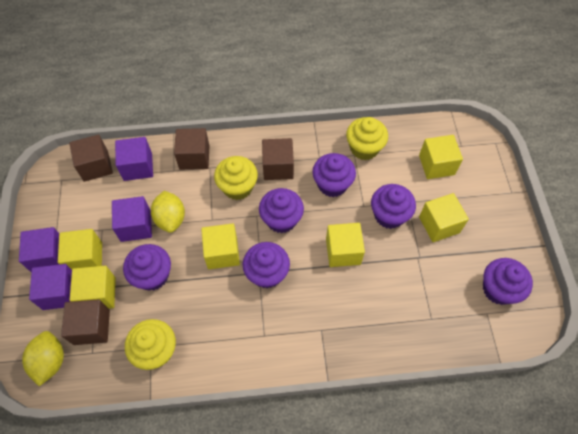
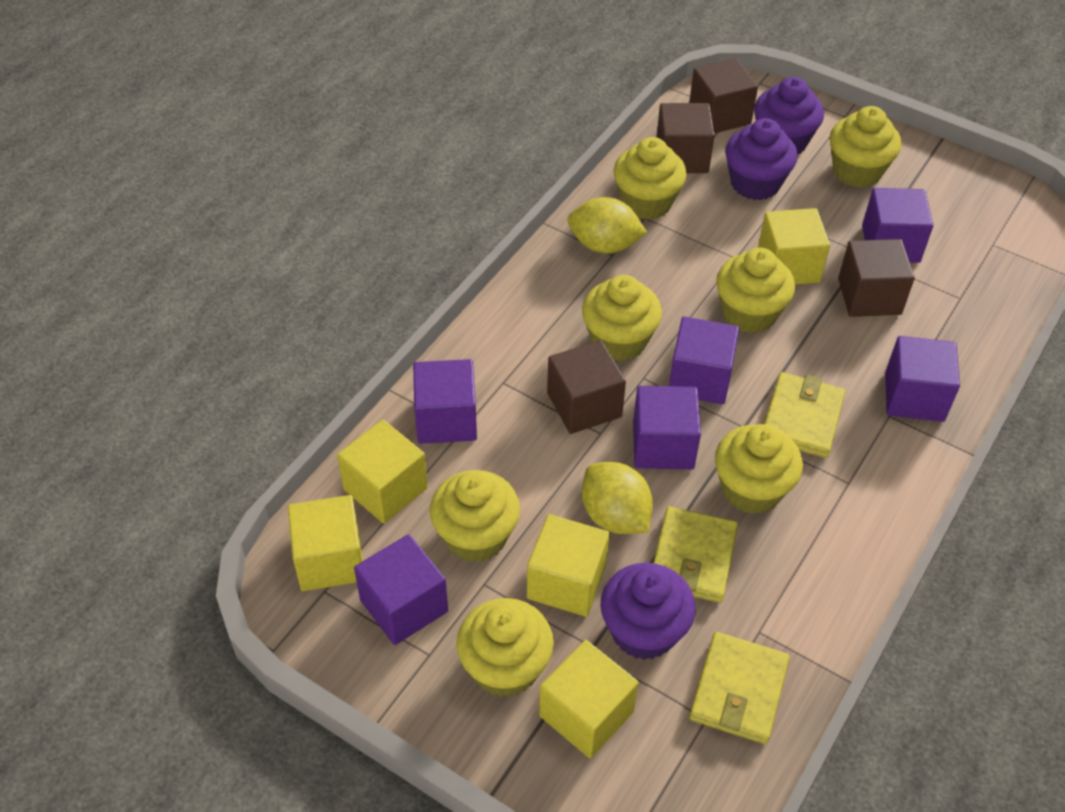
purple cube: 4 -> 6
purple cupcake: 6 -> 3
yellow cube: 6 -> 5
yellow cupcake: 3 -> 7
yellow wallet: 0 -> 3

